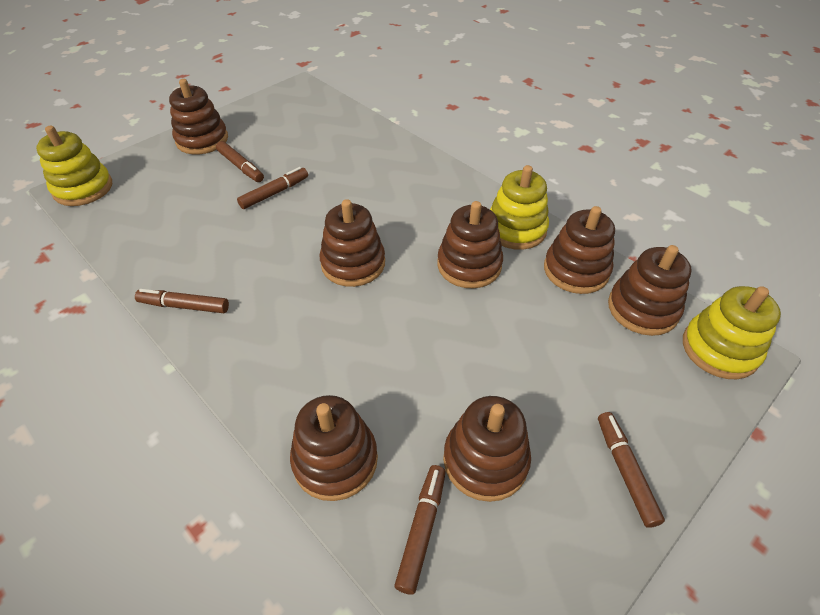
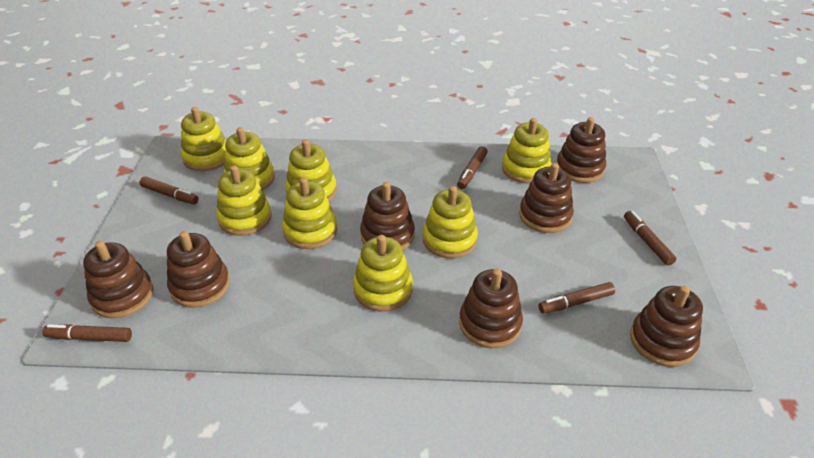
yellow stacking toy: 3 -> 8

